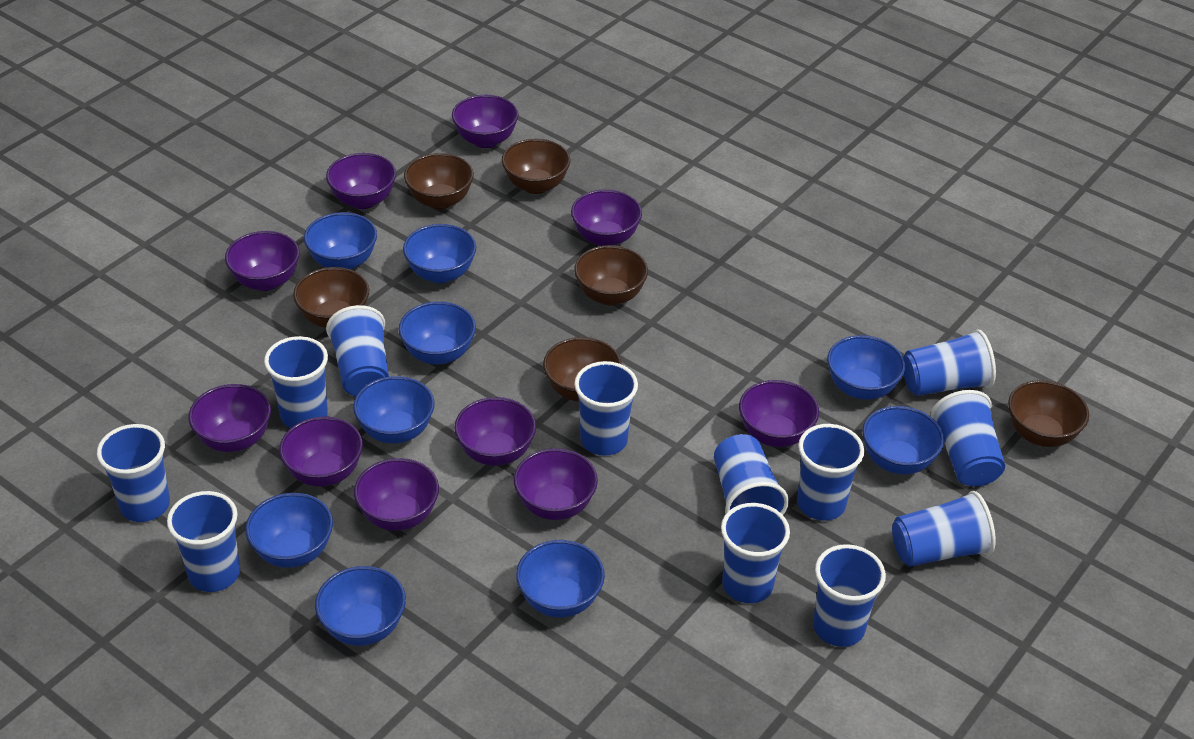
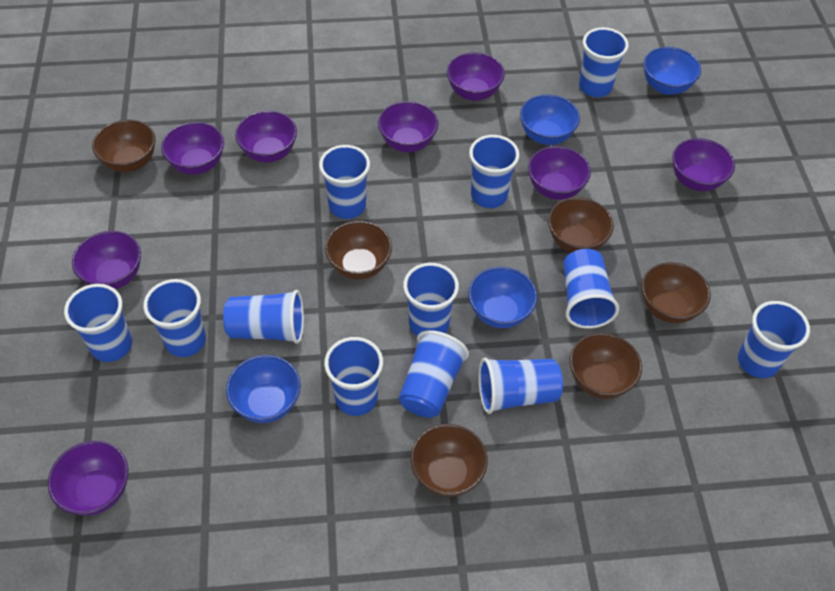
blue bowl: 9 -> 4
purple bowl: 10 -> 8

